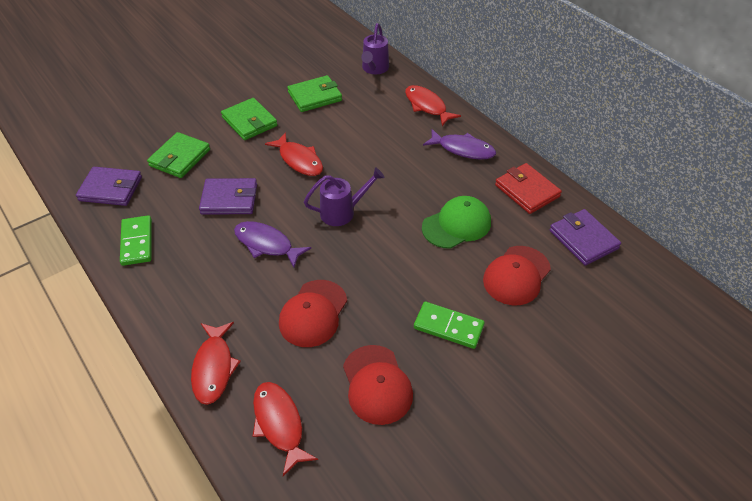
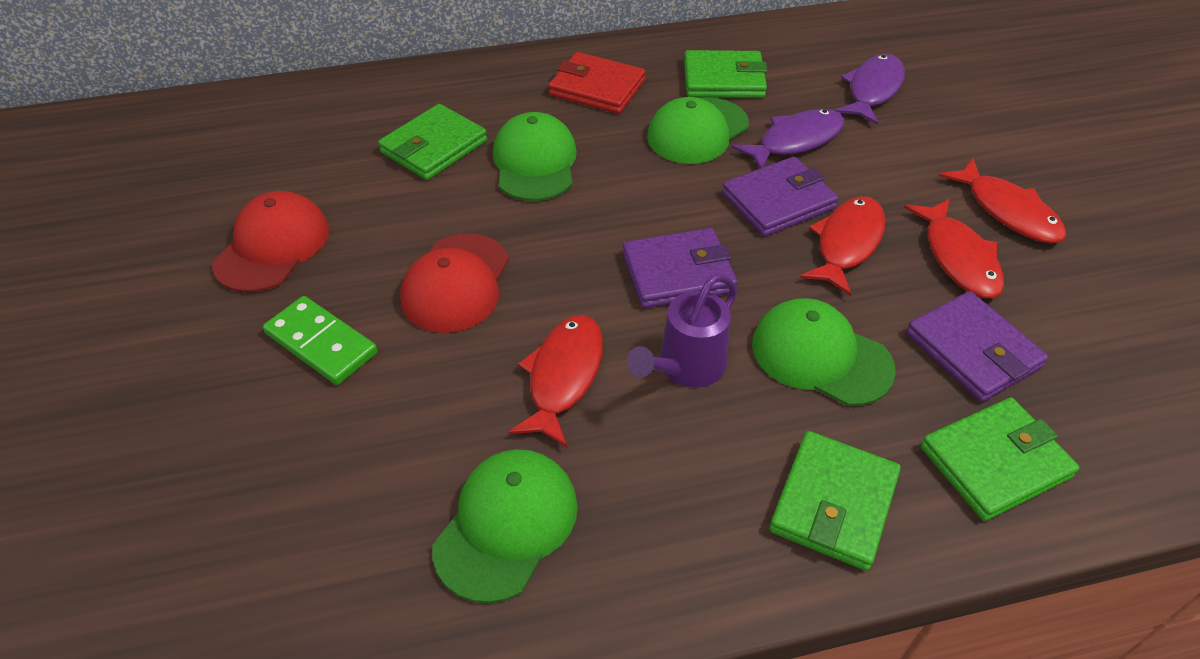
green cap: 1 -> 4
green domino: 2 -> 1
green wallet: 3 -> 4
purple watering can: 2 -> 1
red cap: 3 -> 2

